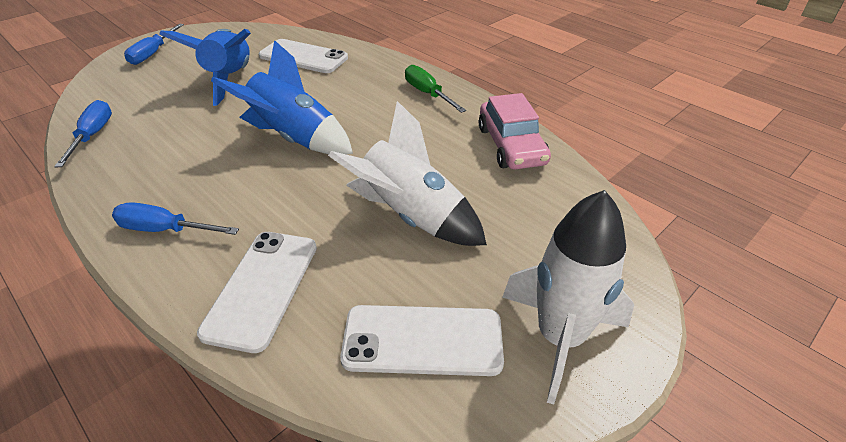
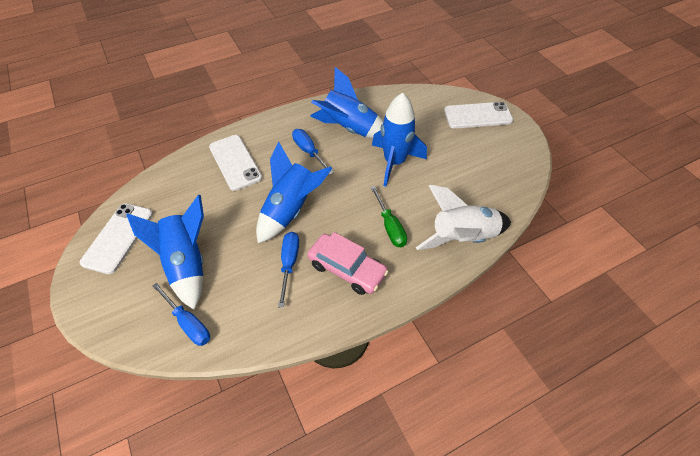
blue rocket: 2 -> 4
white rocket: 2 -> 1

